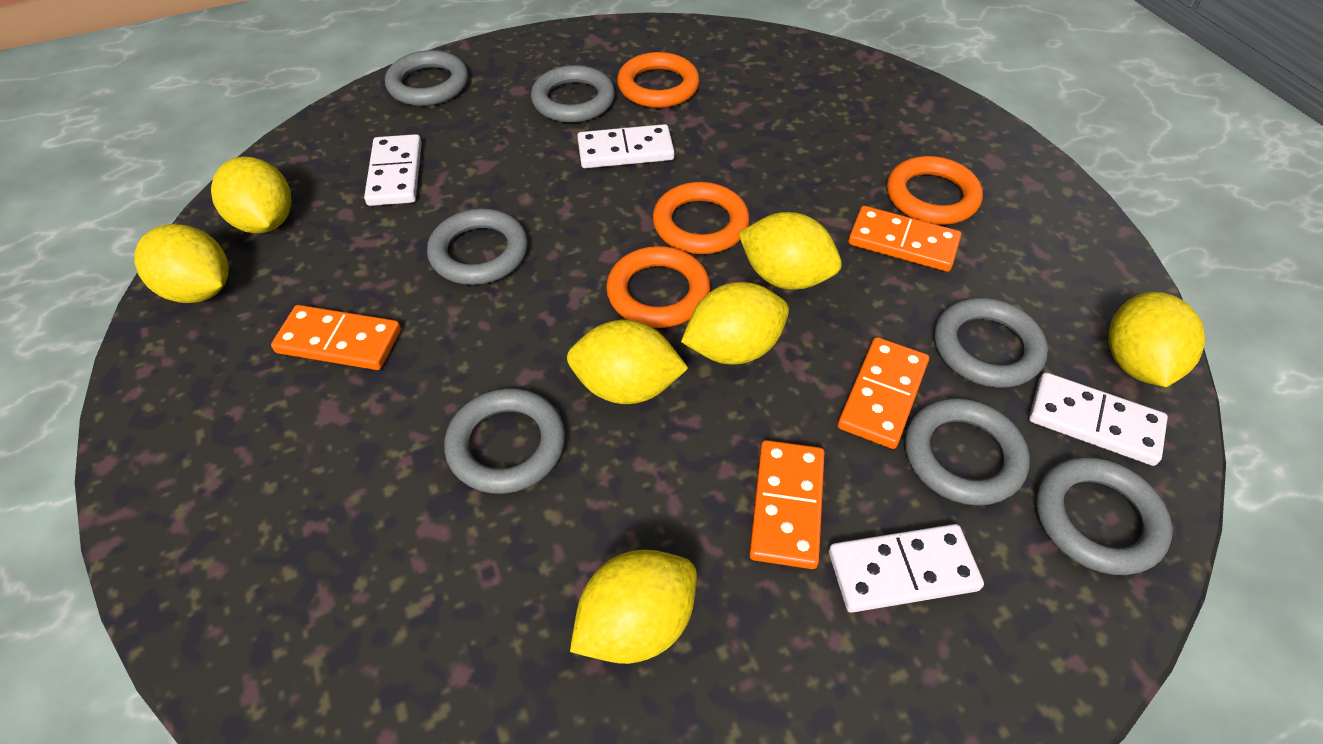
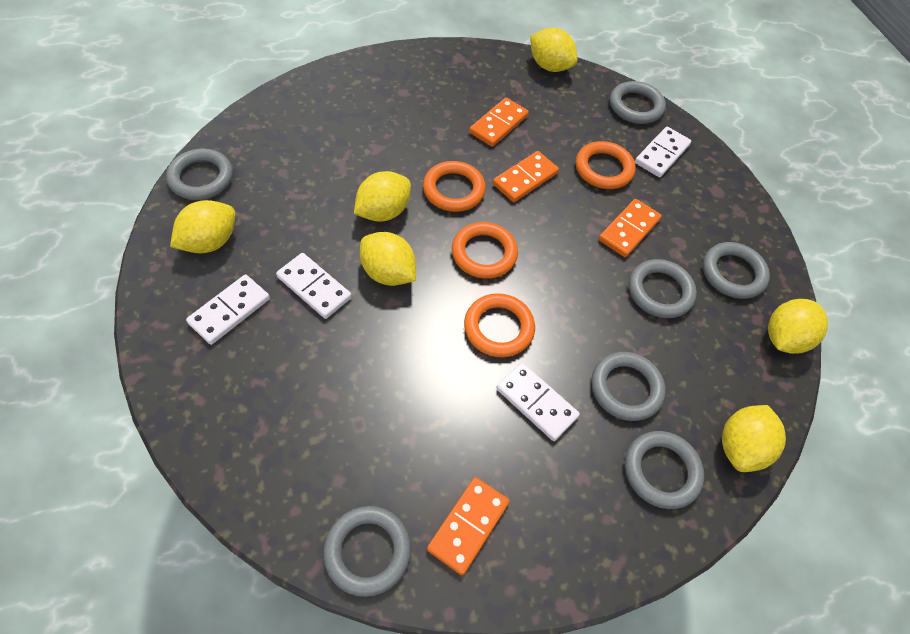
yellow lemon: 7 -> 6

